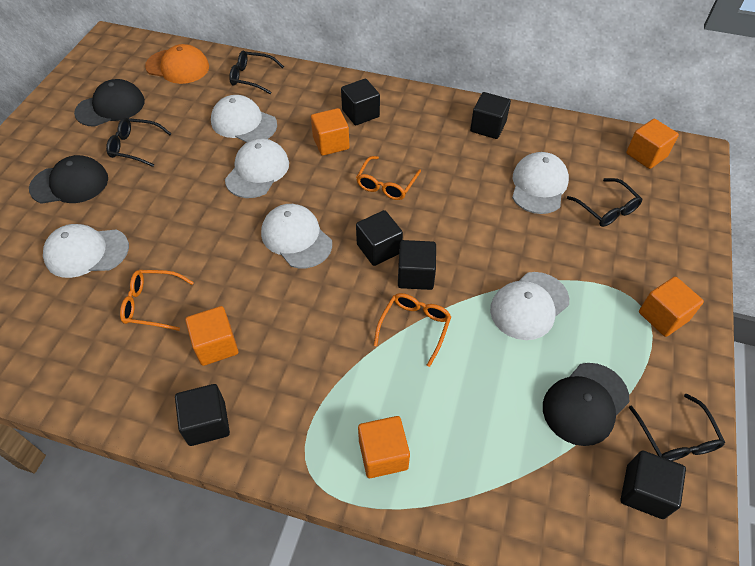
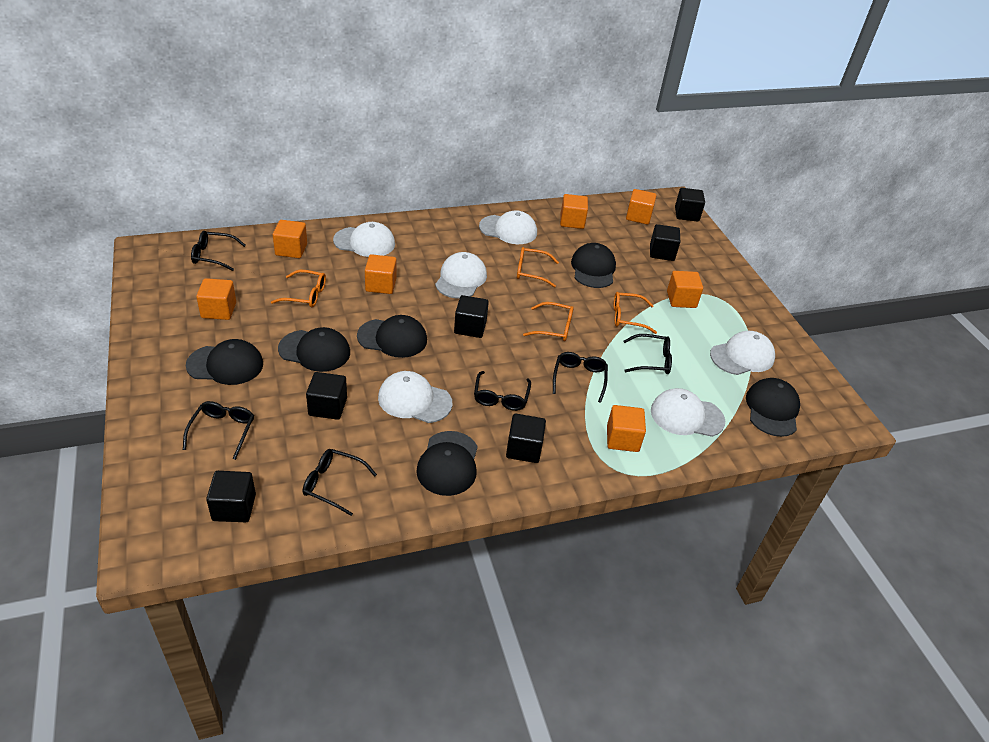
black cap: 3 -> 6
black glasses: 4 -> 6
orange cap: 1 -> 0
orange cube: 5 -> 7
orange glasses: 3 -> 4

